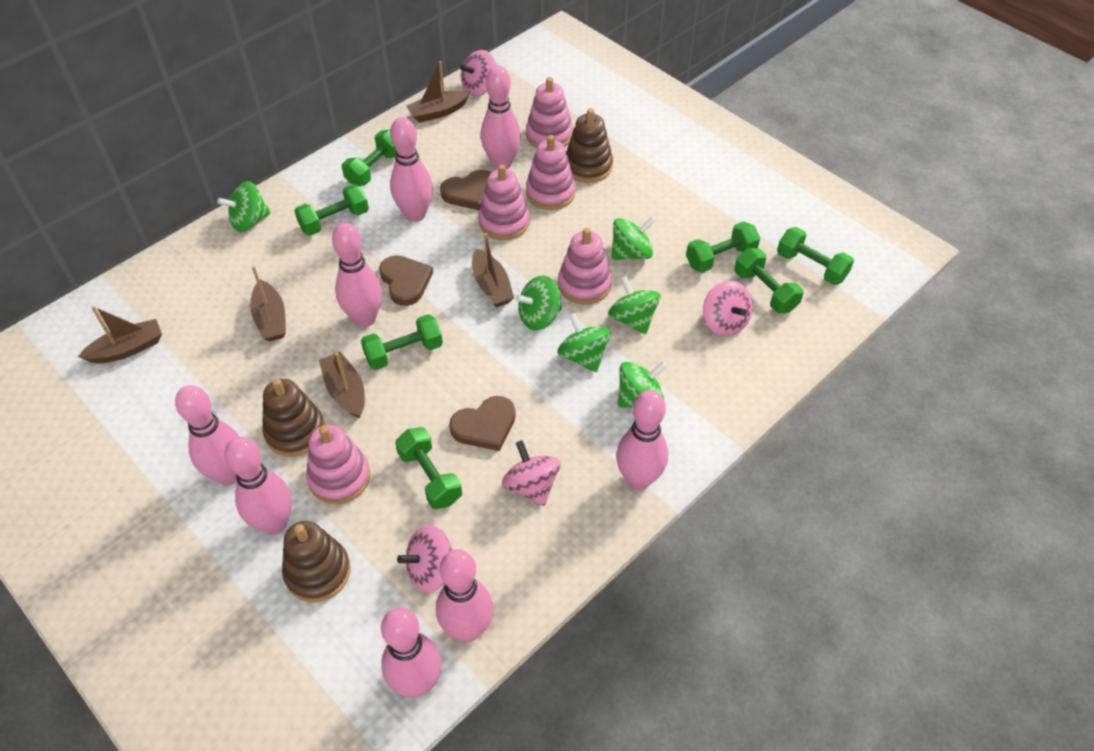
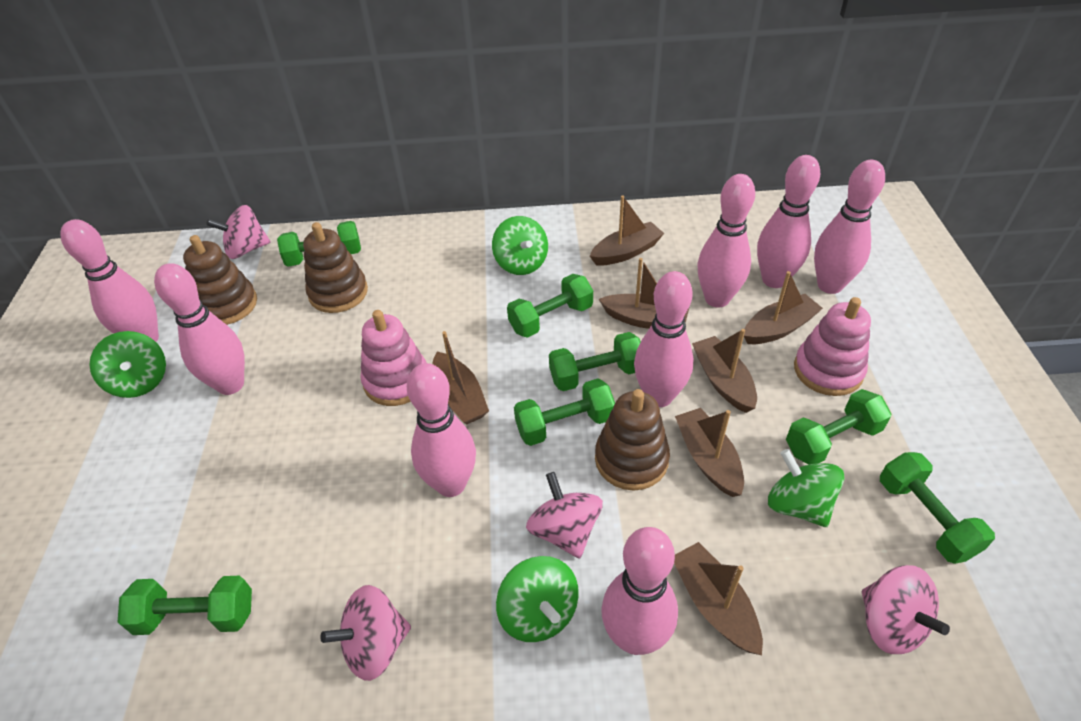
brown boat: 5 -> 7
brown heart: 3 -> 0
green spinning top: 6 -> 4
pink stacking toy: 5 -> 2

